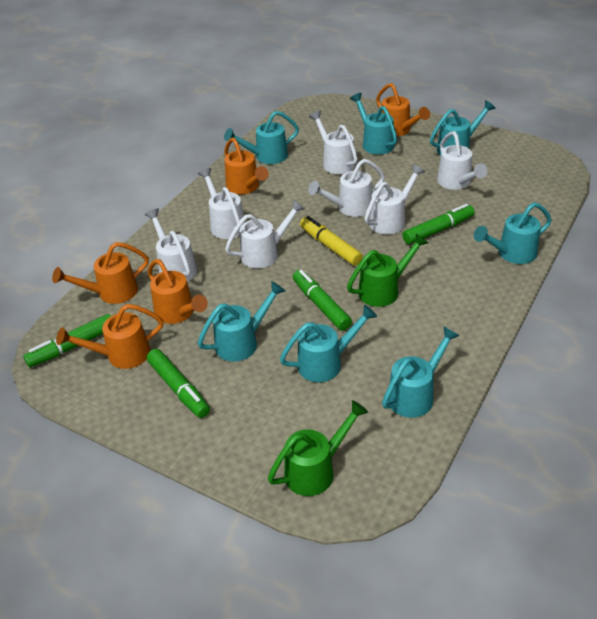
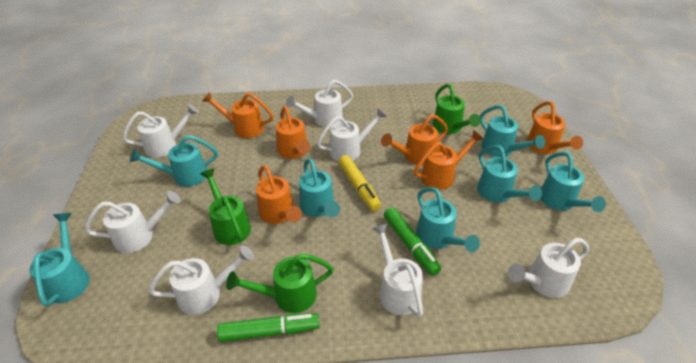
green marker: 4 -> 2
green watering can: 2 -> 3
orange watering can: 5 -> 6

